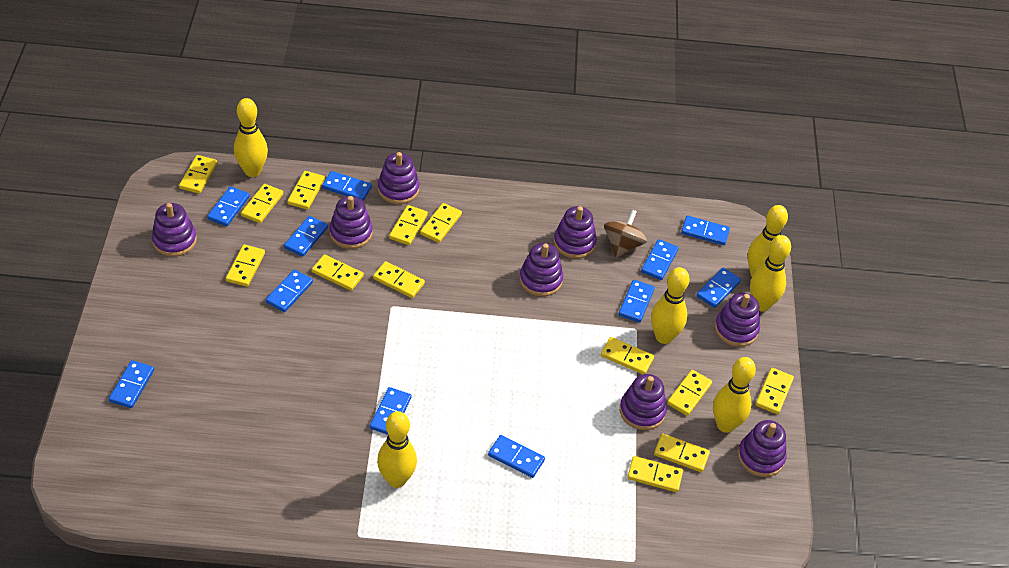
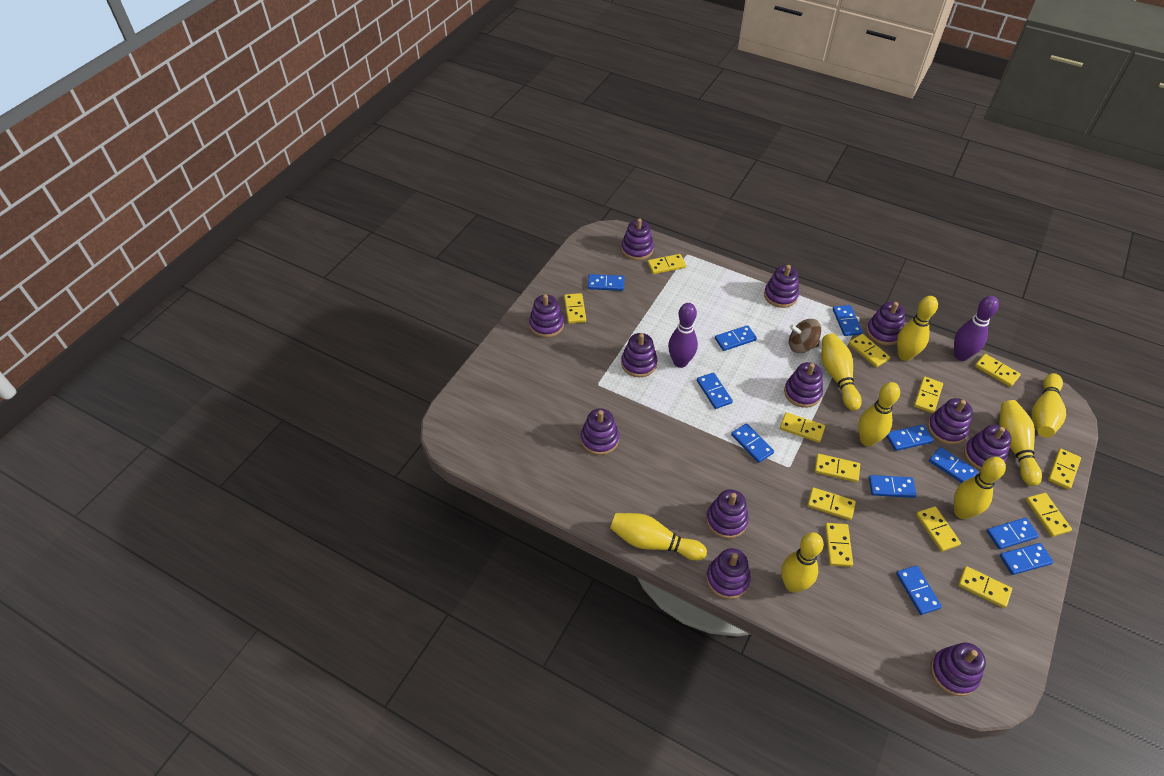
purple bowling pin: 0 -> 2
purple stacking toy: 8 -> 12
yellow bowling pin: 6 -> 8

